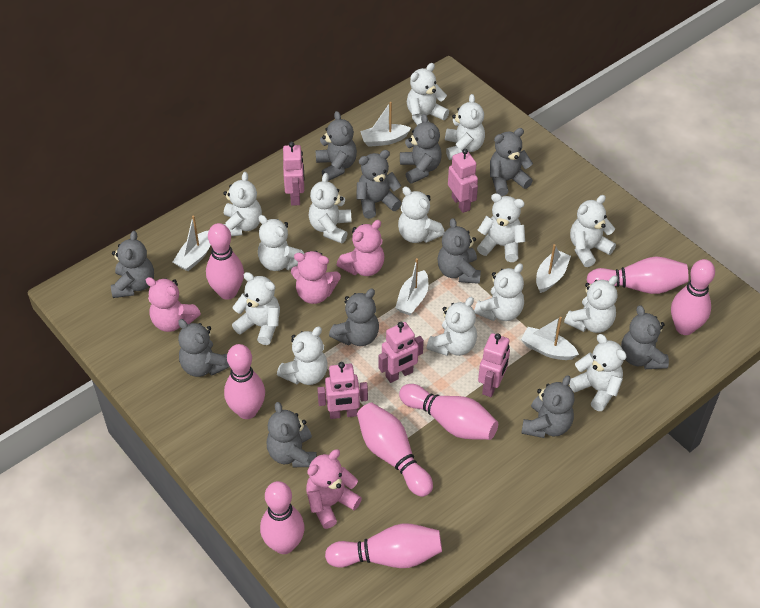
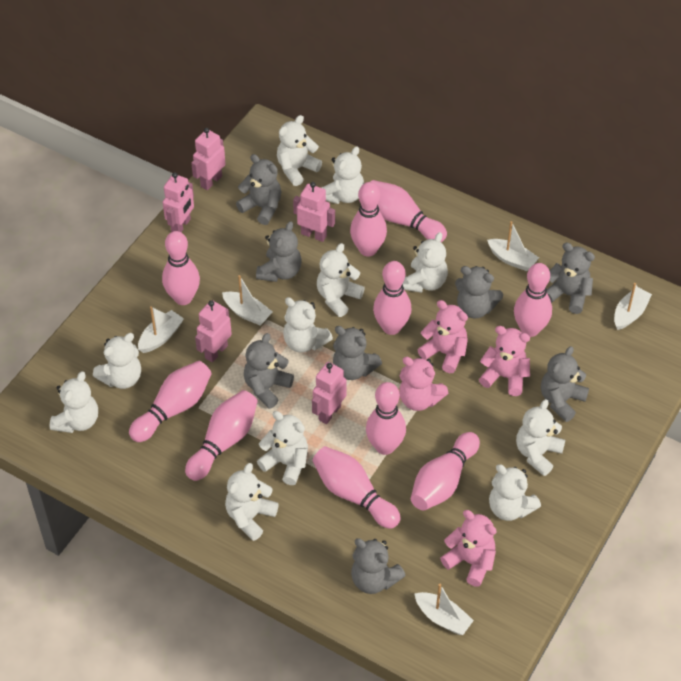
grey teddy bear: 11 -> 8
pink bowling pin: 8 -> 10
white teddy bear: 14 -> 11

